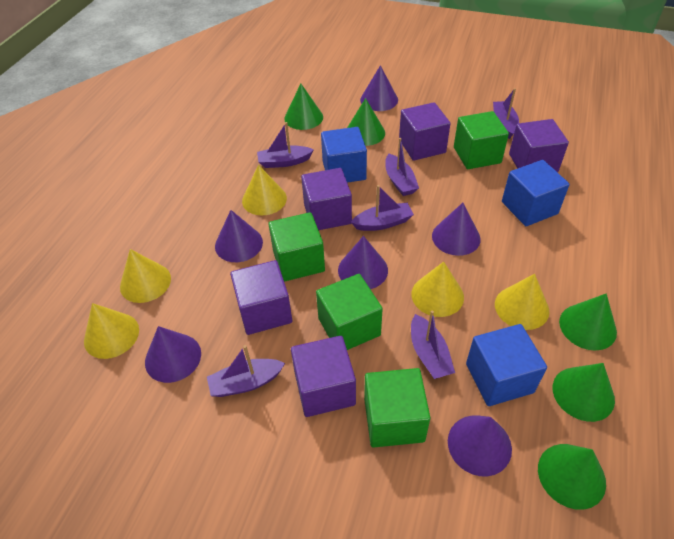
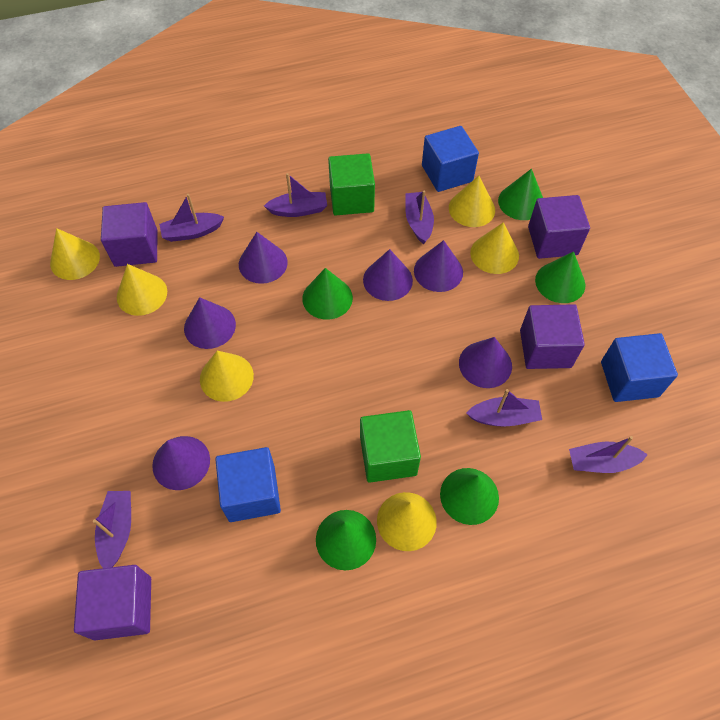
green cube: 4 -> 2
purple cube: 5 -> 4
yellow cone: 5 -> 6

